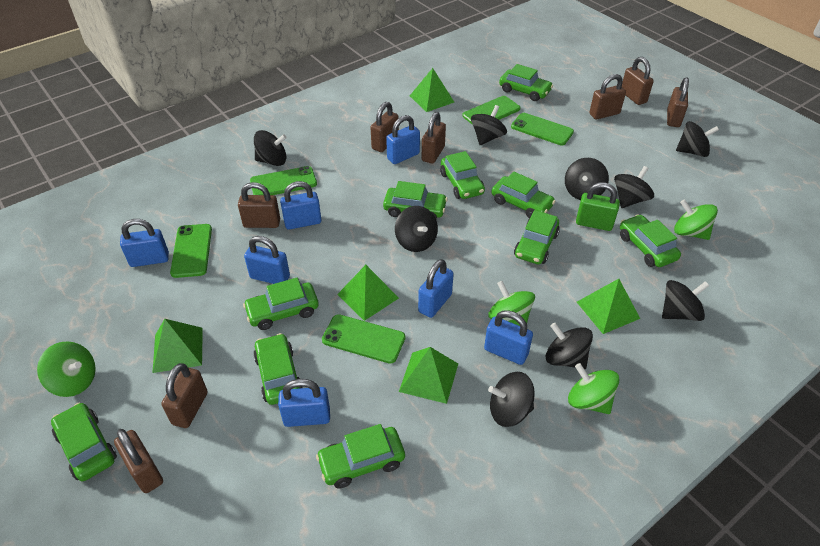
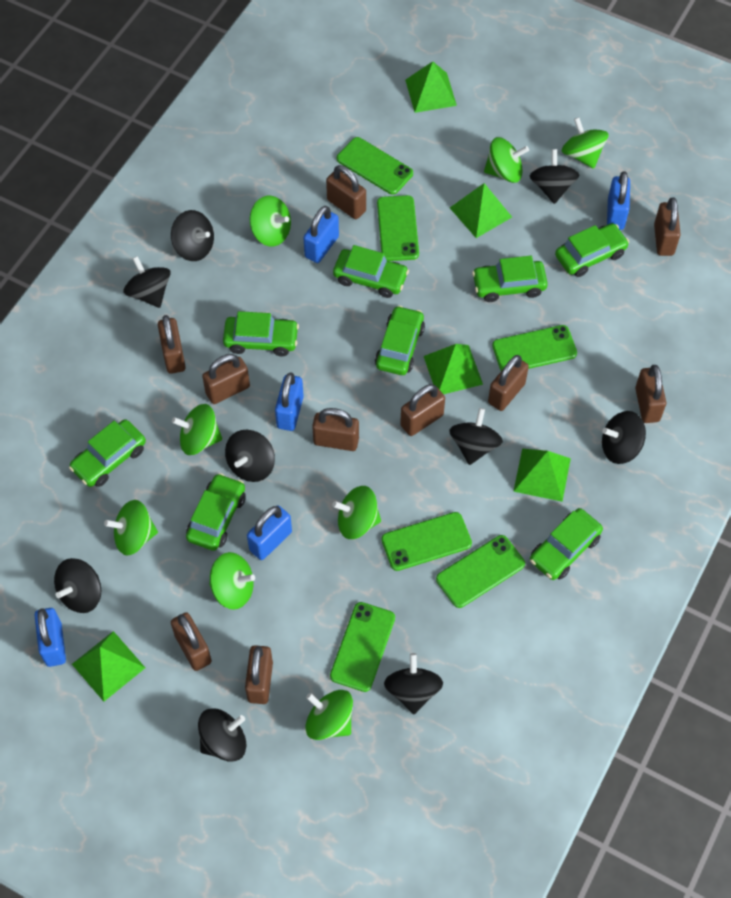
blue padlock: 7 -> 5
brown padlock: 8 -> 10
green car: 10 -> 8
green padlock: 1 -> 0
green phone: 5 -> 6
green spinning top: 4 -> 8

